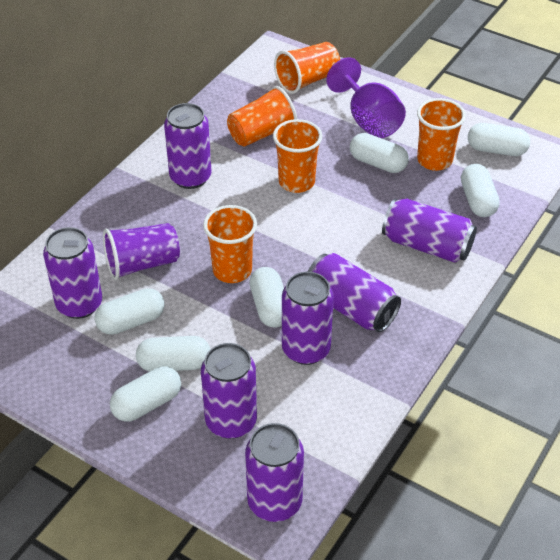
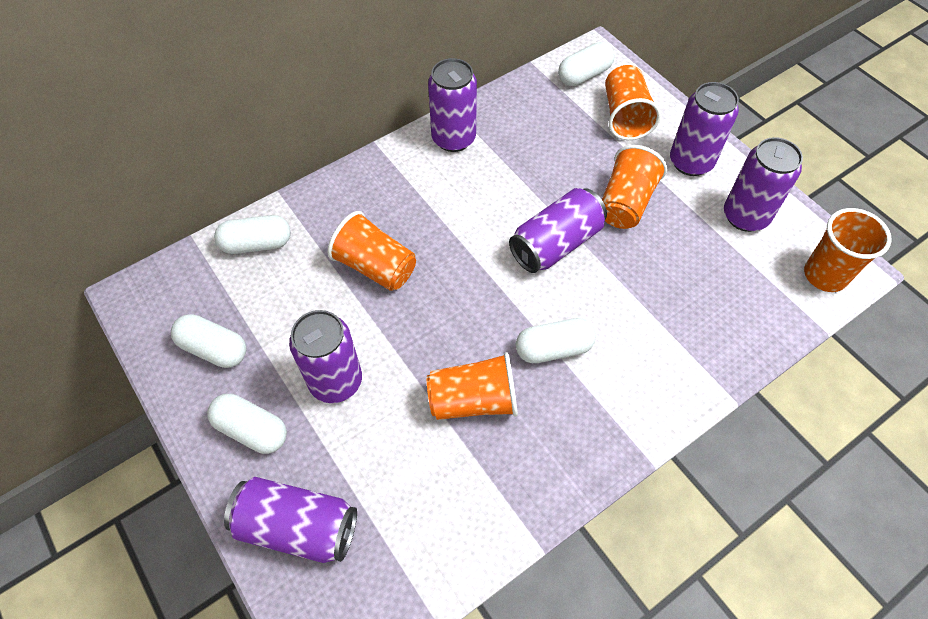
purple can: 7 -> 6
purple cup: 1 -> 0
purple goblet: 1 -> 0
white capsule: 7 -> 5

